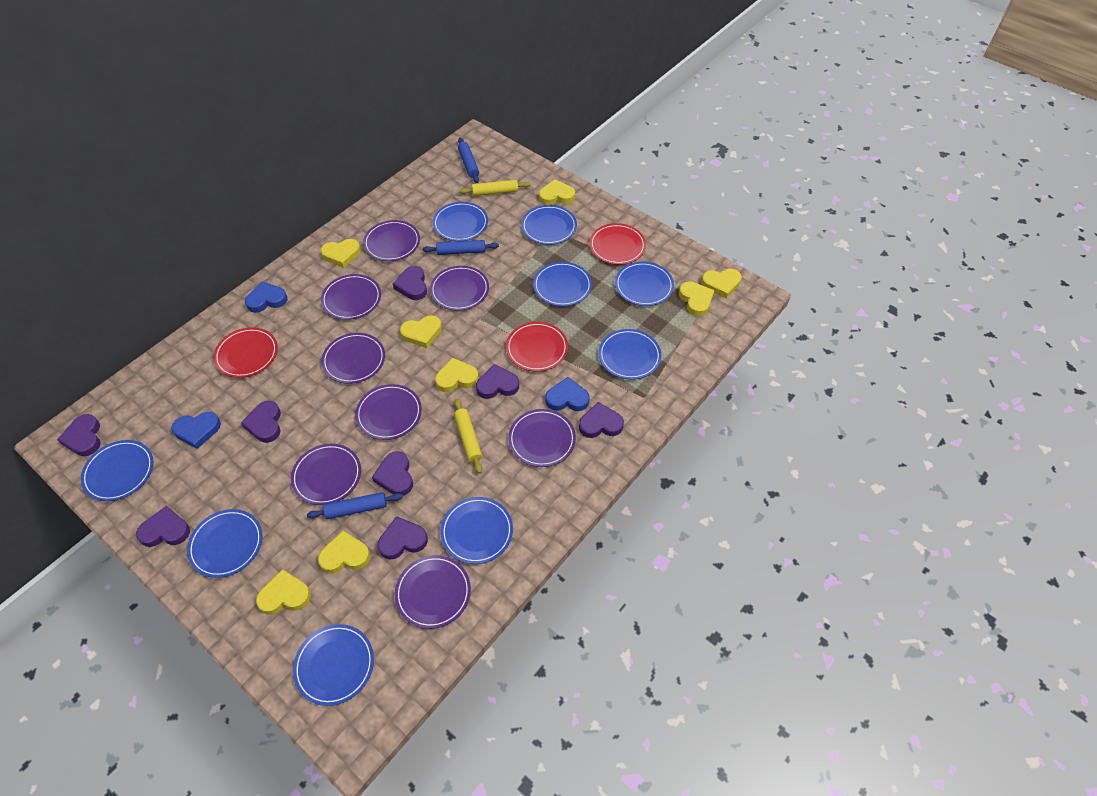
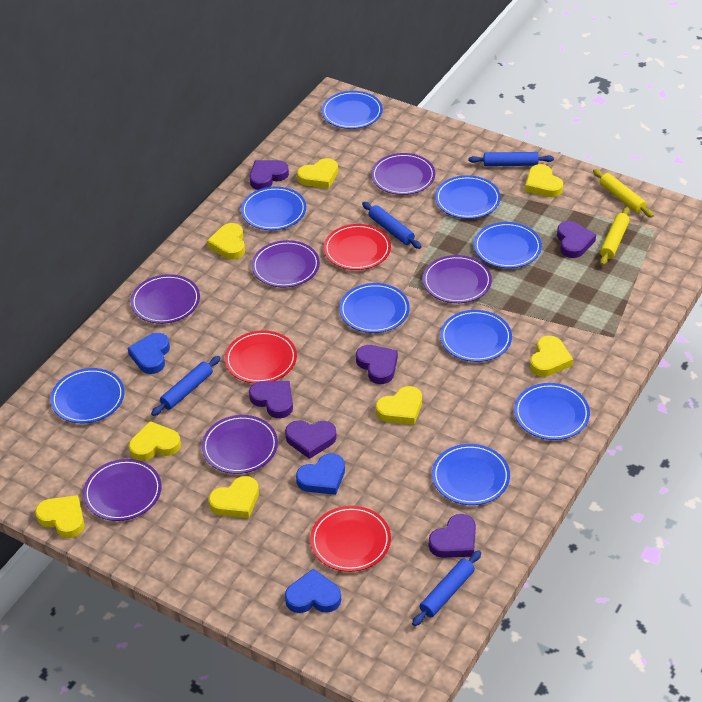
blue rolling pin: 3 -> 4
purple heart: 8 -> 6
purple plate: 8 -> 6

